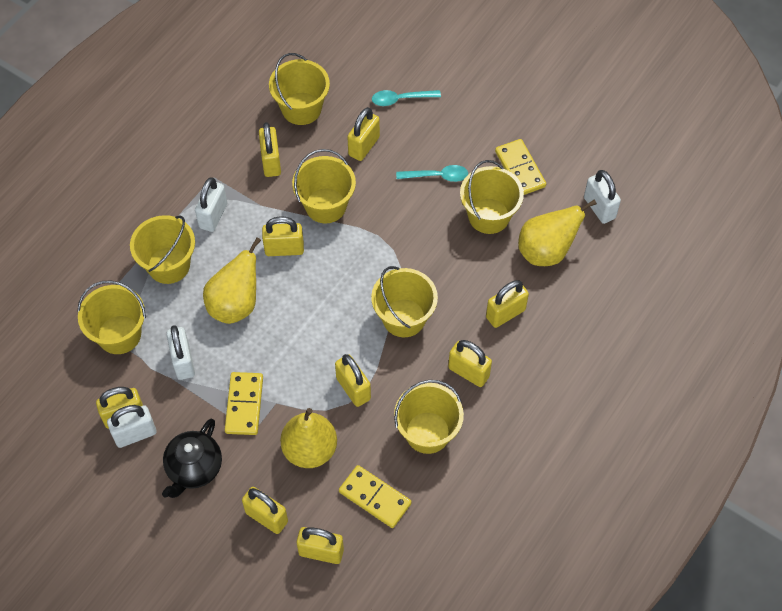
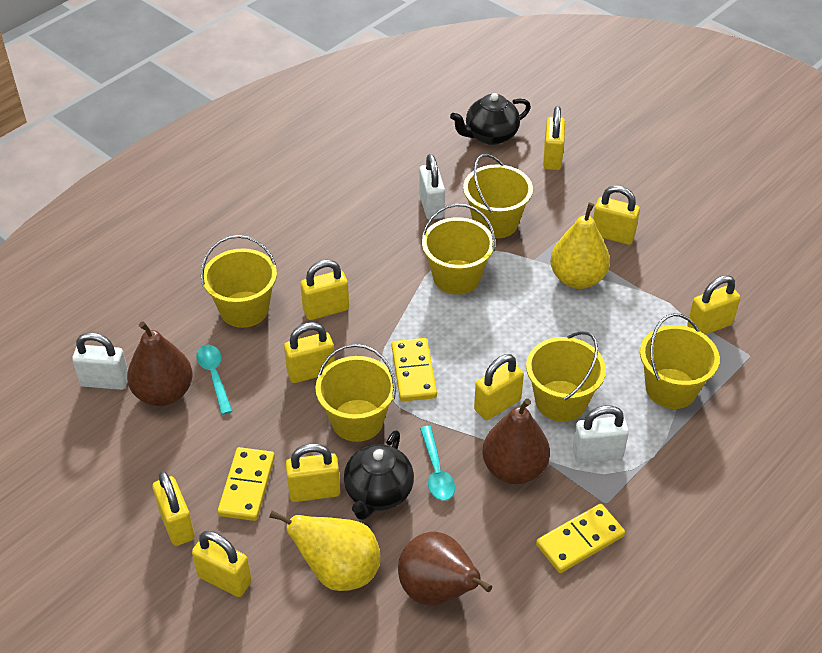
black teapot: 1 -> 2
brown pear: 0 -> 3
white padlock: 4 -> 3
yellow bucket: 7 -> 6
yellow pear: 3 -> 2

